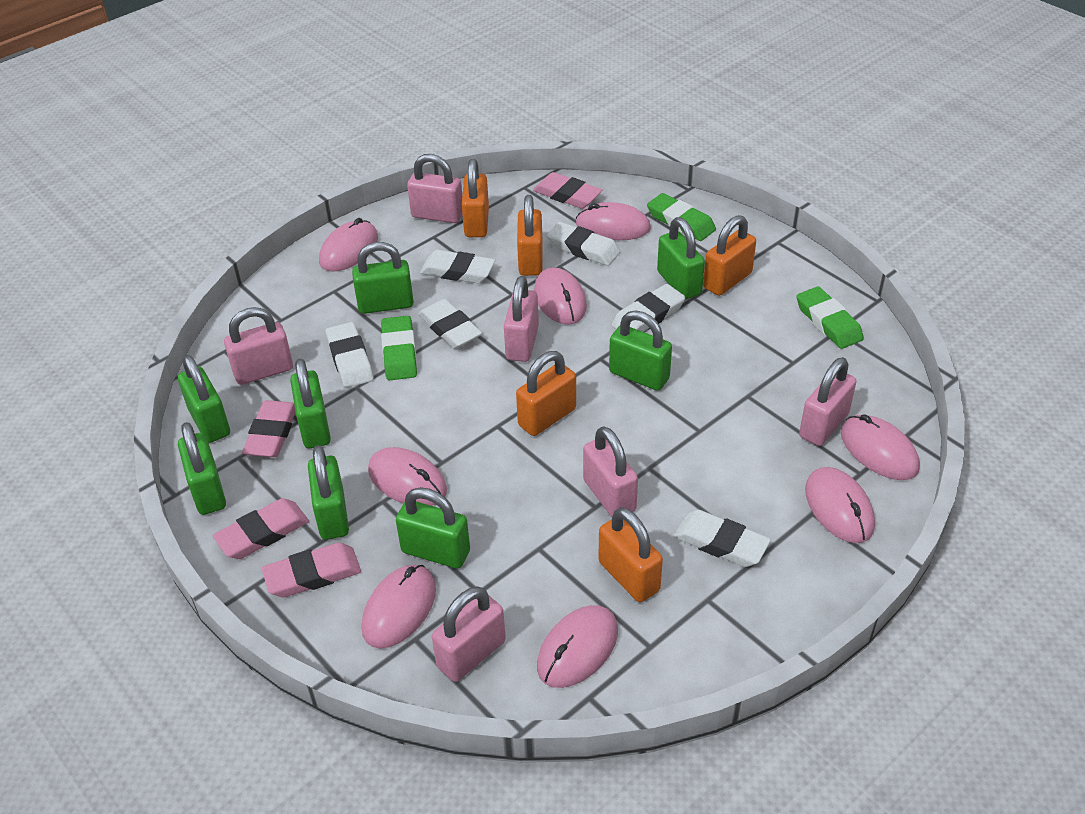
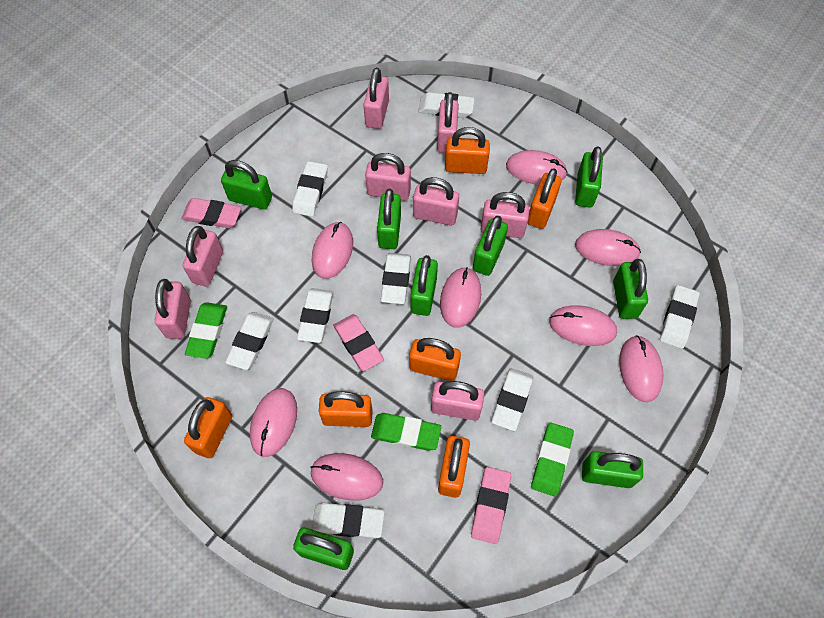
orange padlock: 5 -> 6
pink eraser: 4 -> 3
pink padlock: 6 -> 8
white eraser: 6 -> 8

